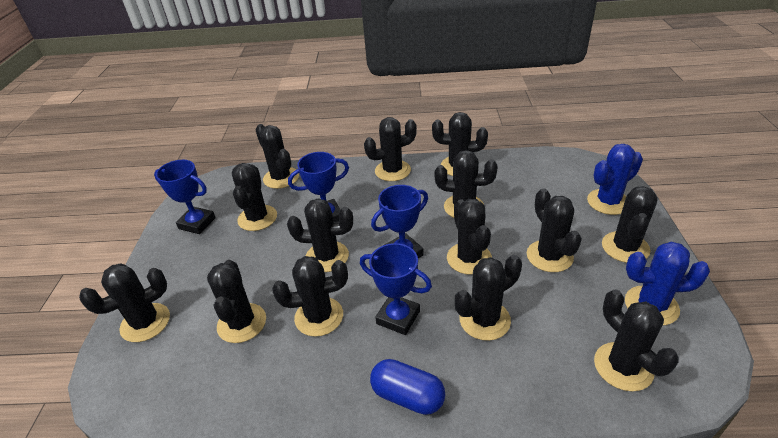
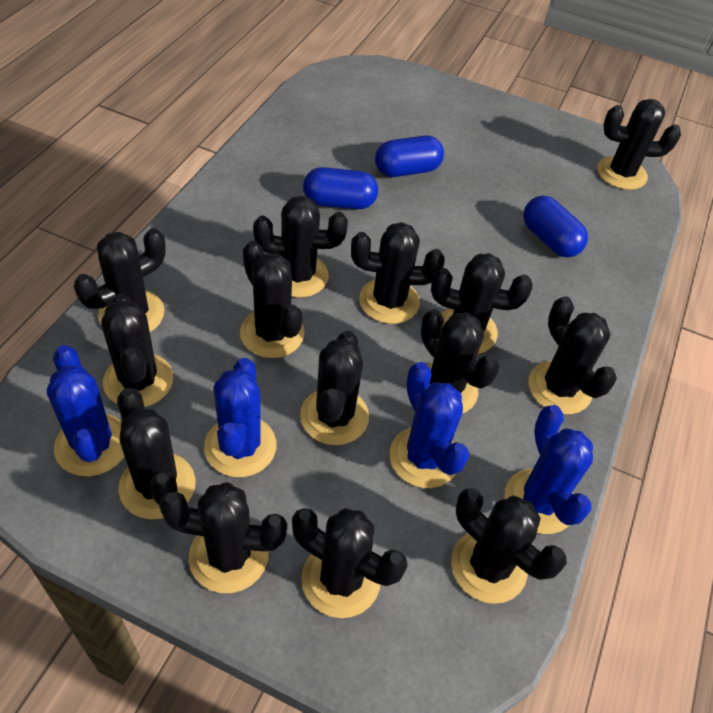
blue cactus: 2 -> 4
blue capsule: 1 -> 3
blue trophy: 4 -> 0

